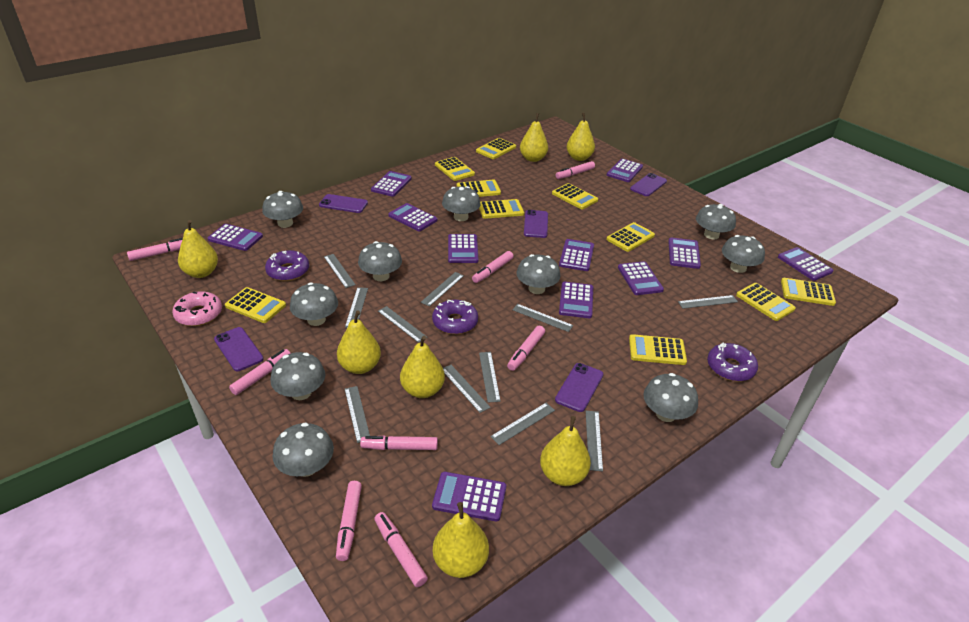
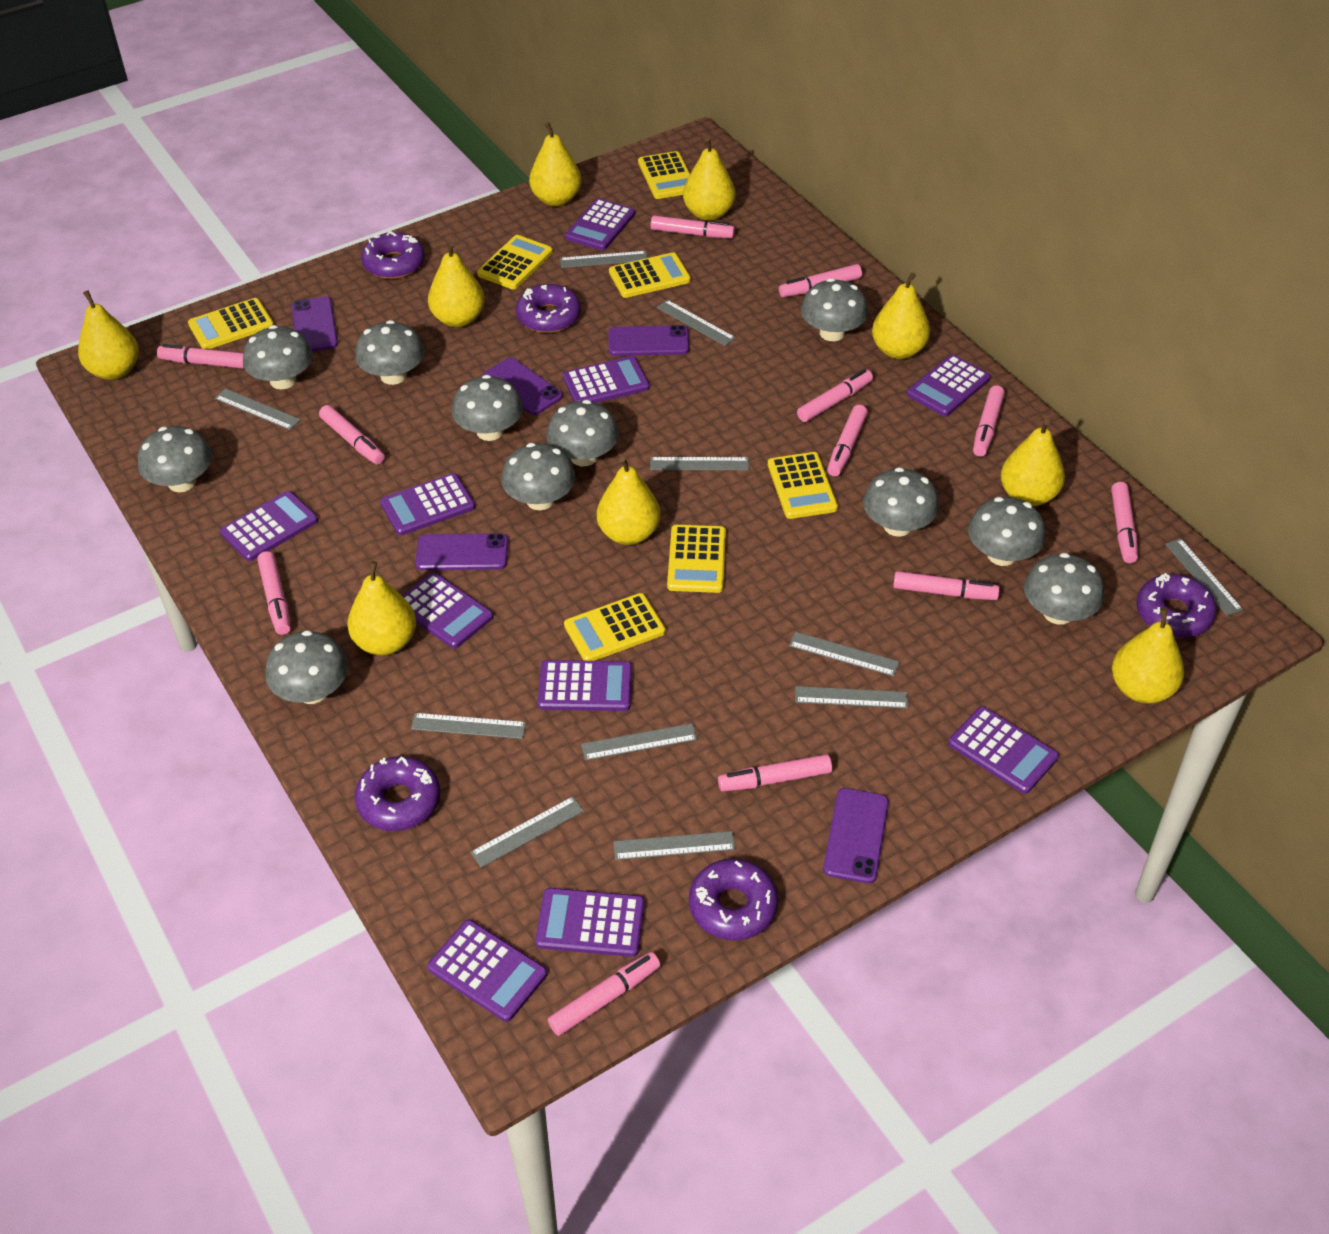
grey mushroom: 10 -> 11
pink donut: 1 -> 0
pink marker: 8 -> 12
purple calculator: 11 -> 10
purple donut: 3 -> 5
yellow calculator: 10 -> 7
yellow pear: 7 -> 9

